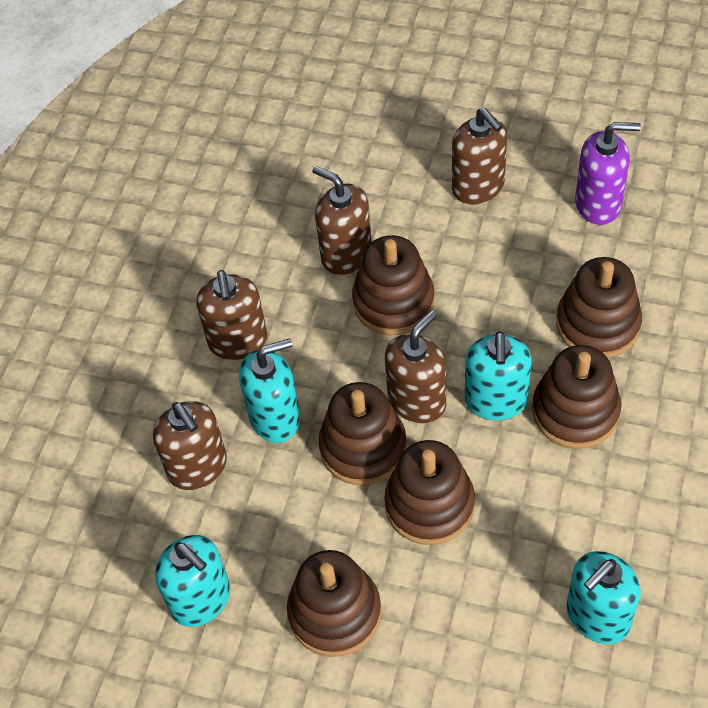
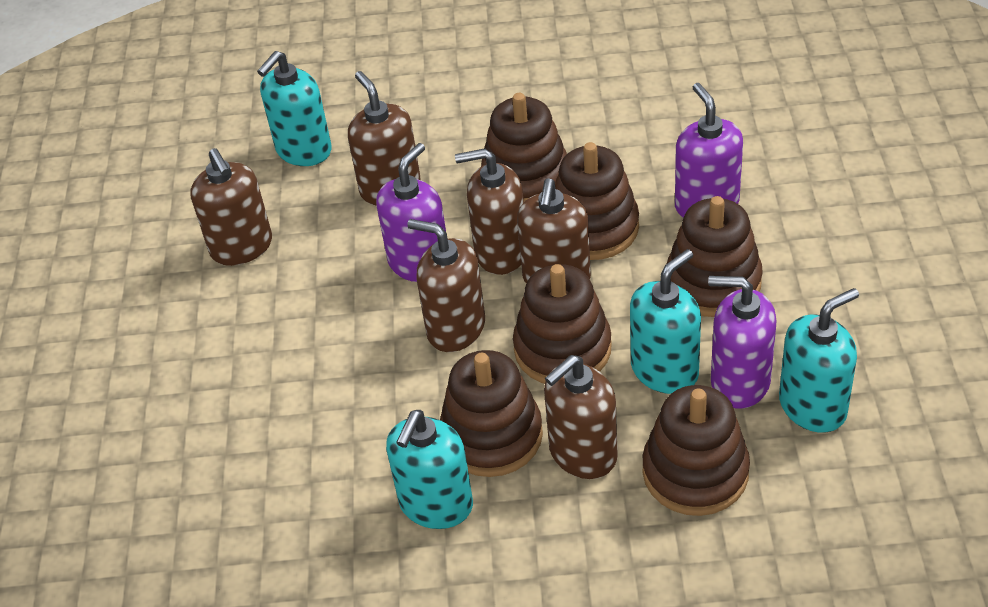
brown soap dispenser: 5 -> 6
purple soap dispenser: 1 -> 3

